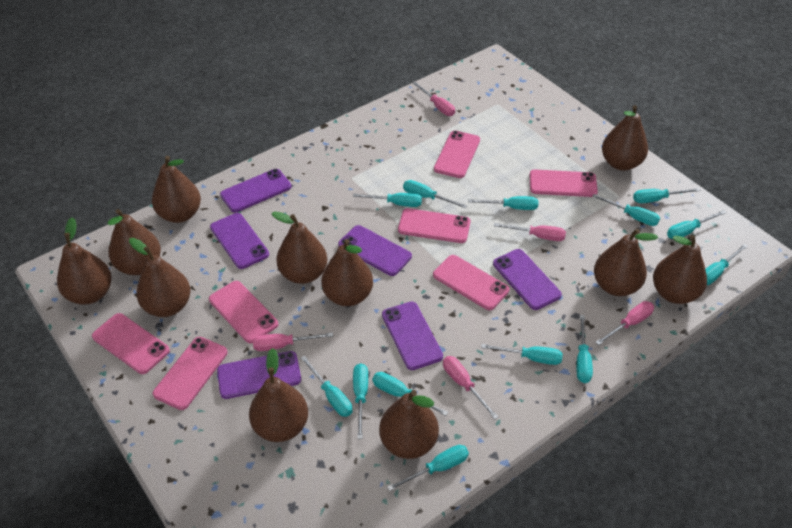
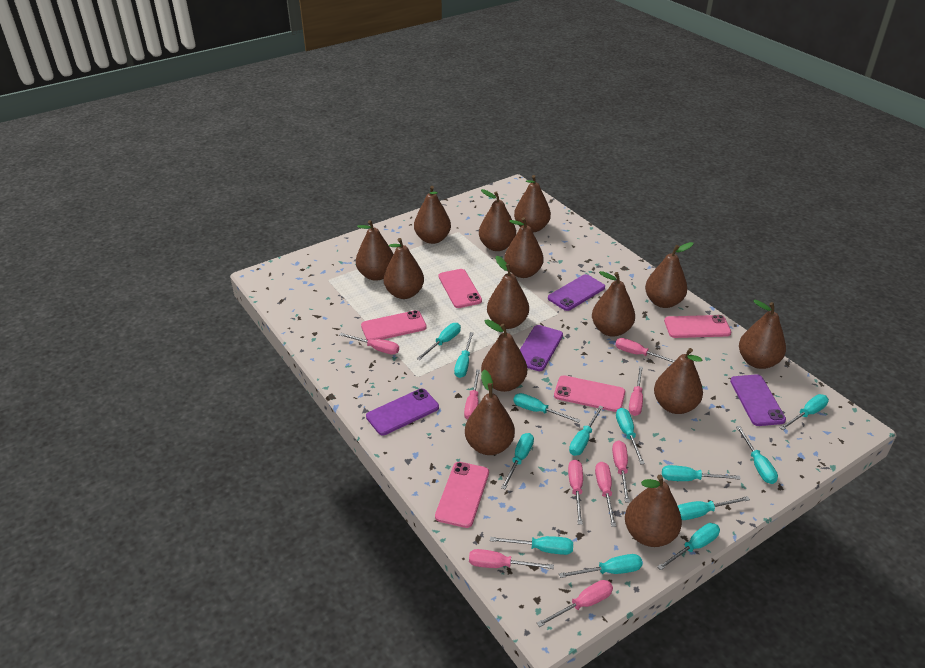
brown pear: 11 -> 14
pink phone: 7 -> 5
pink screwdriver: 5 -> 9
purple phone: 6 -> 4

